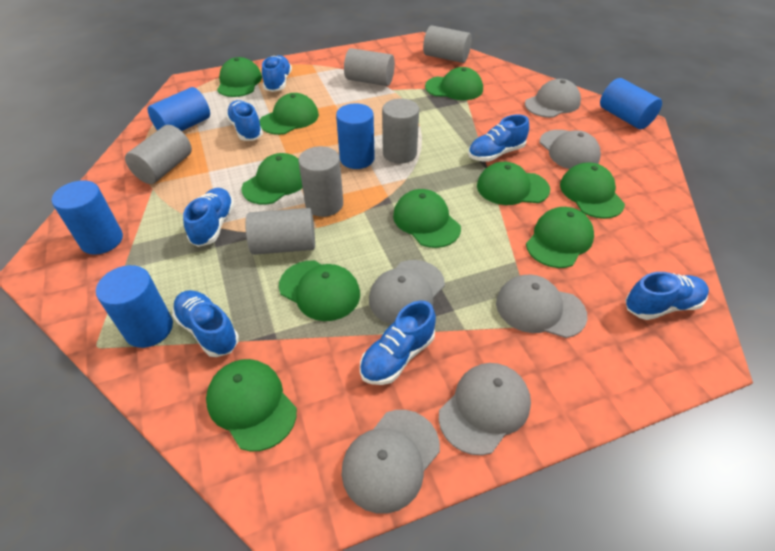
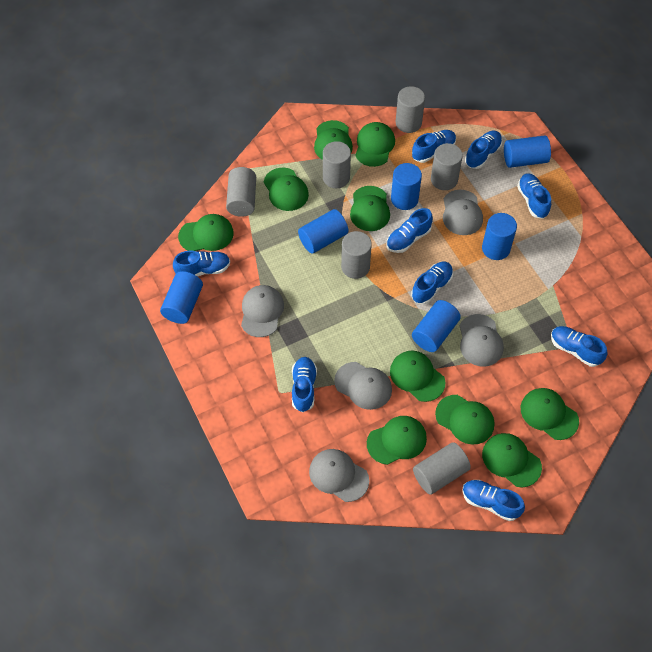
blue cylinder: 5 -> 6
blue shoe: 7 -> 9
grey cap: 6 -> 5

